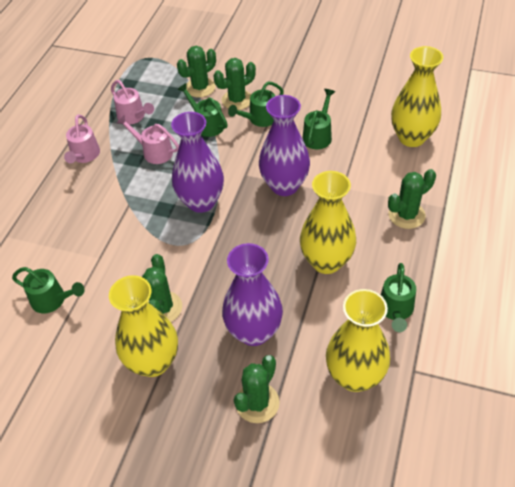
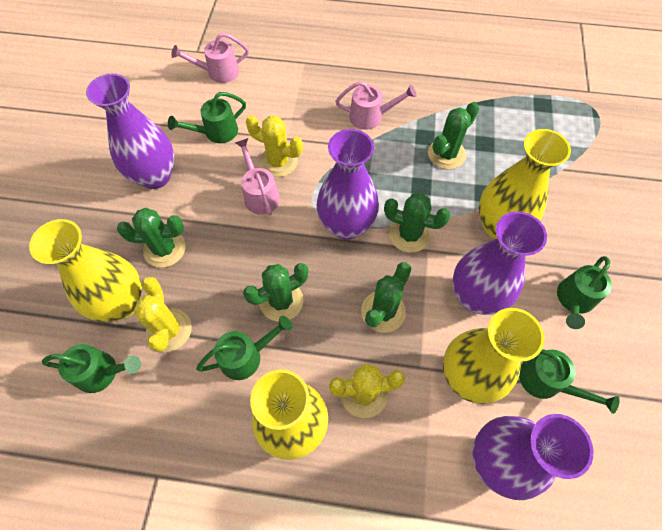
purple vase: 3 -> 4
yellow cactus: 0 -> 3

